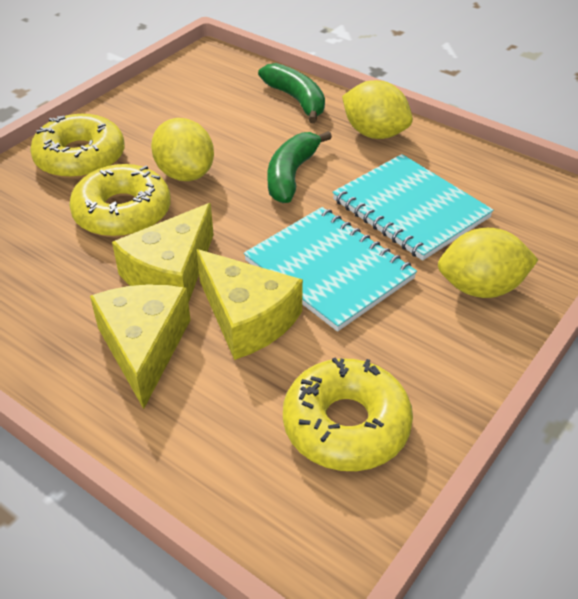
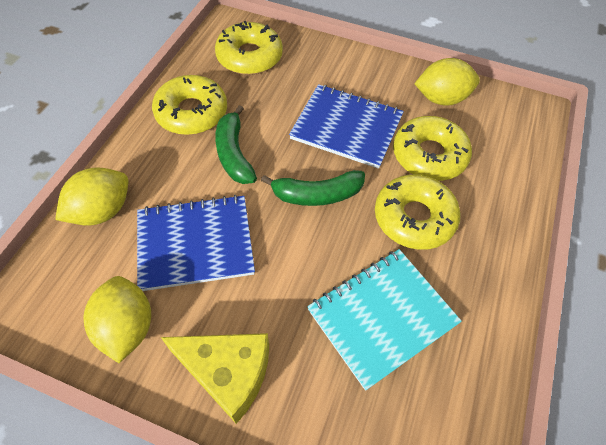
blue notebook: 0 -> 2
turquoise notebook: 2 -> 1
yellow cheese: 3 -> 1
yellow donut: 3 -> 4

